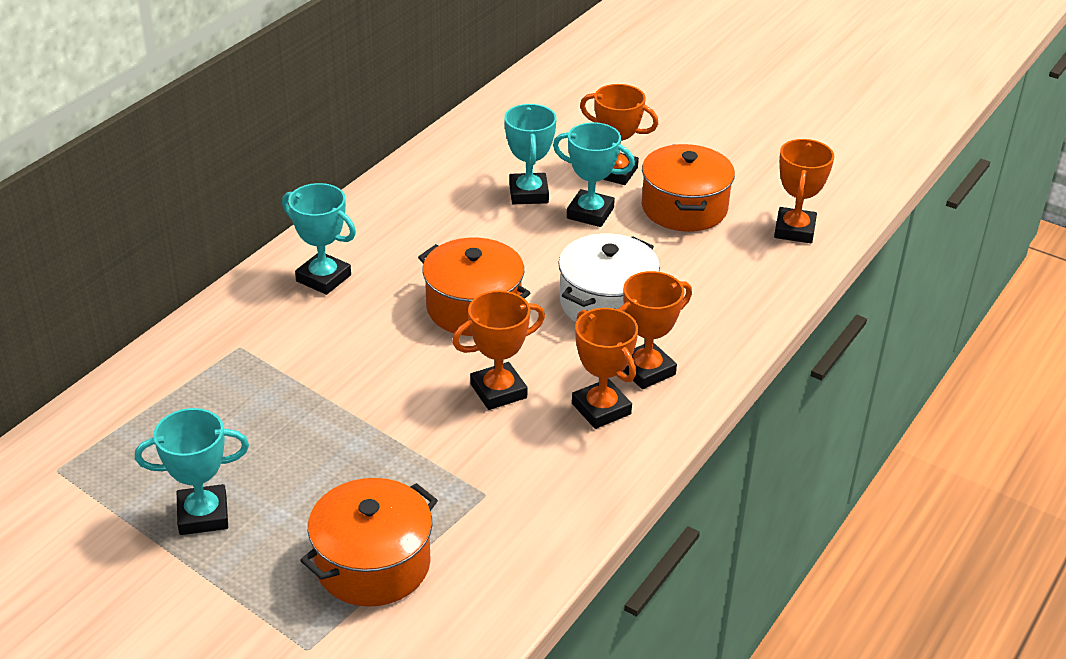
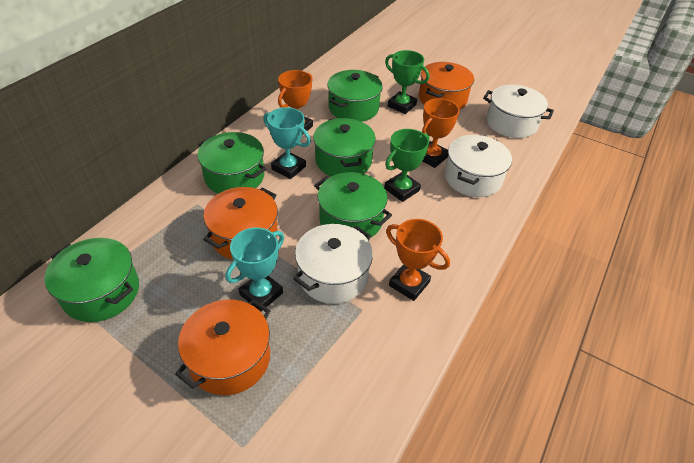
green pot: 0 -> 5
green trophy: 0 -> 2
orange trophy: 5 -> 3
turquoise trophy: 4 -> 2
white pot: 1 -> 3

